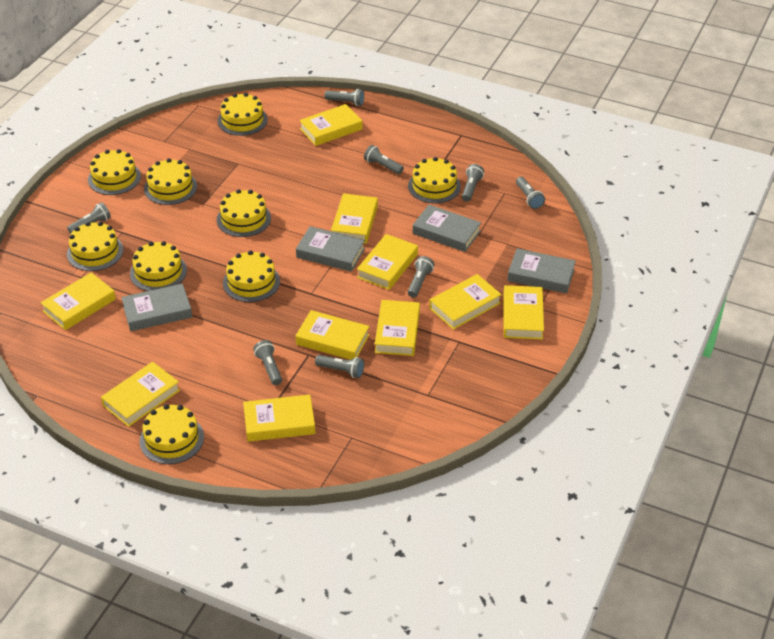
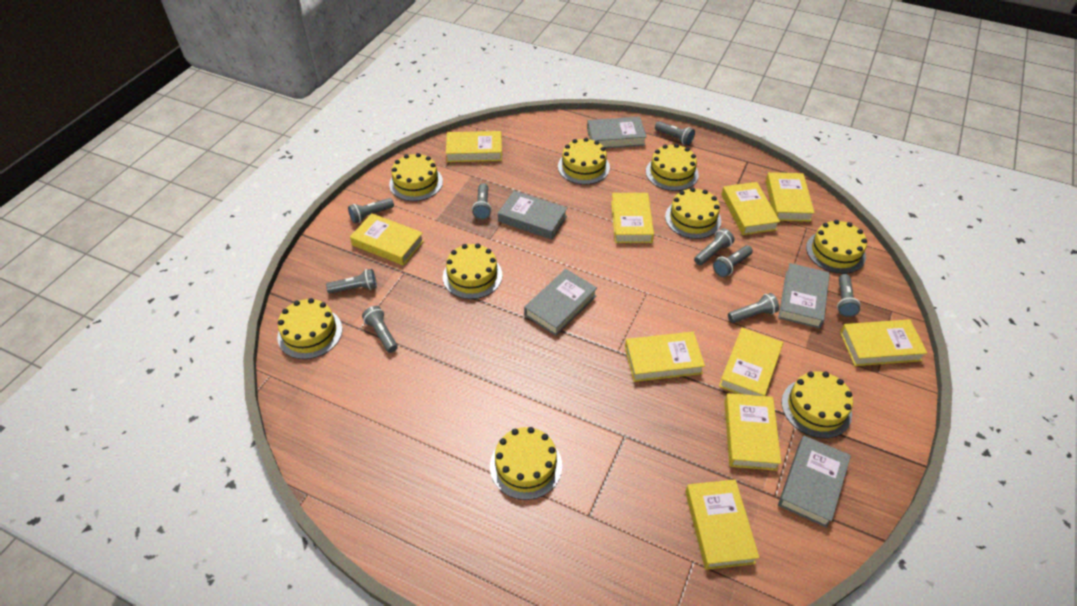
grey book: 4 -> 5
grey flashlight: 8 -> 9

